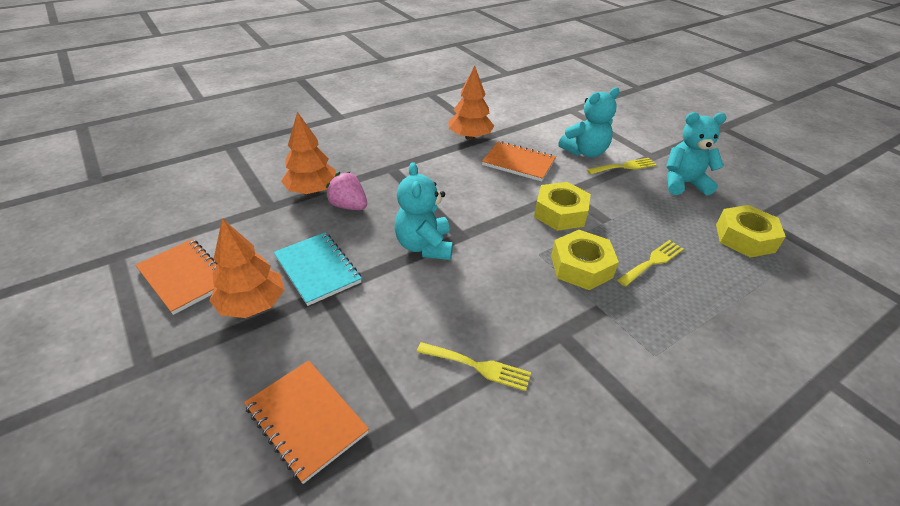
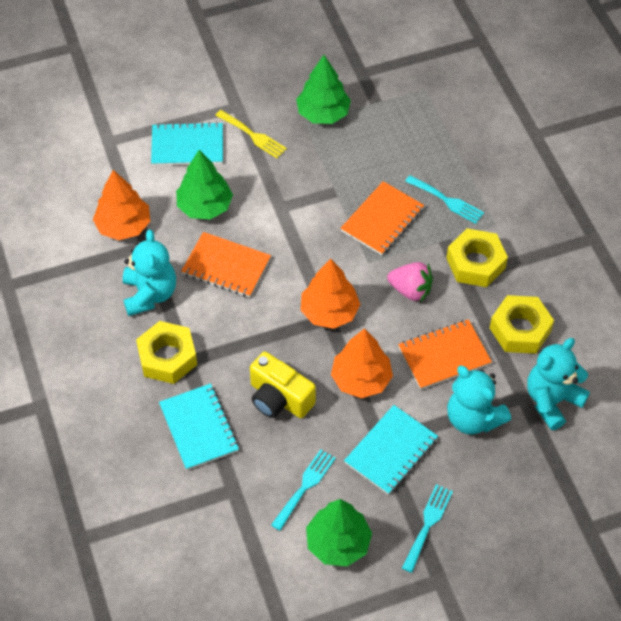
green tree: 0 -> 3
turquoise fork: 0 -> 3
turquoise notebook: 1 -> 3
yellow camera: 0 -> 1
yellow fork: 3 -> 1

